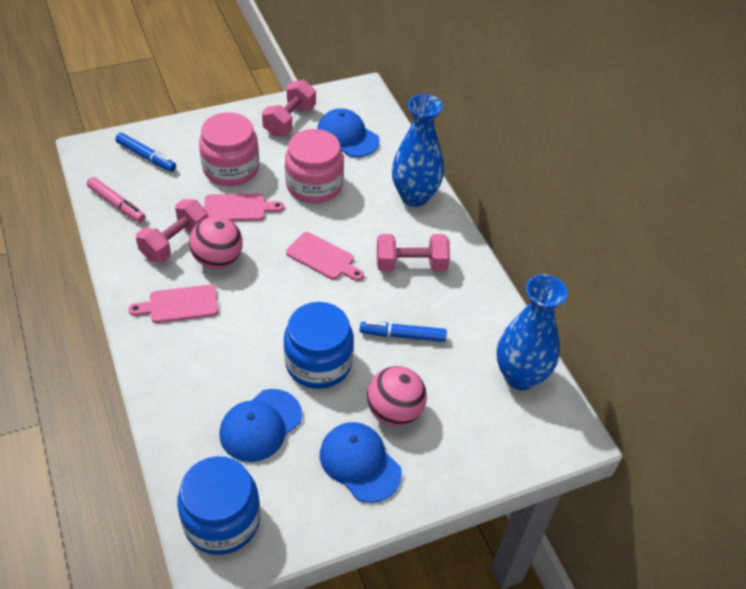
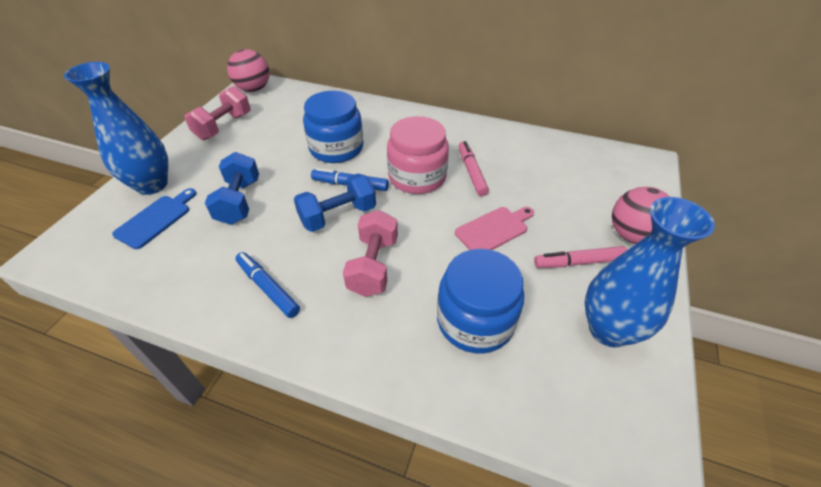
blue cap: 3 -> 0
blue cutting board: 0 -> 1
blue dumbbell: 0 -> 2
pink cutting board: 3 -> 1
pink dumbbell: 3 -> 2
pink jar: 2 -> 1
pink marker: 1 -> 2

